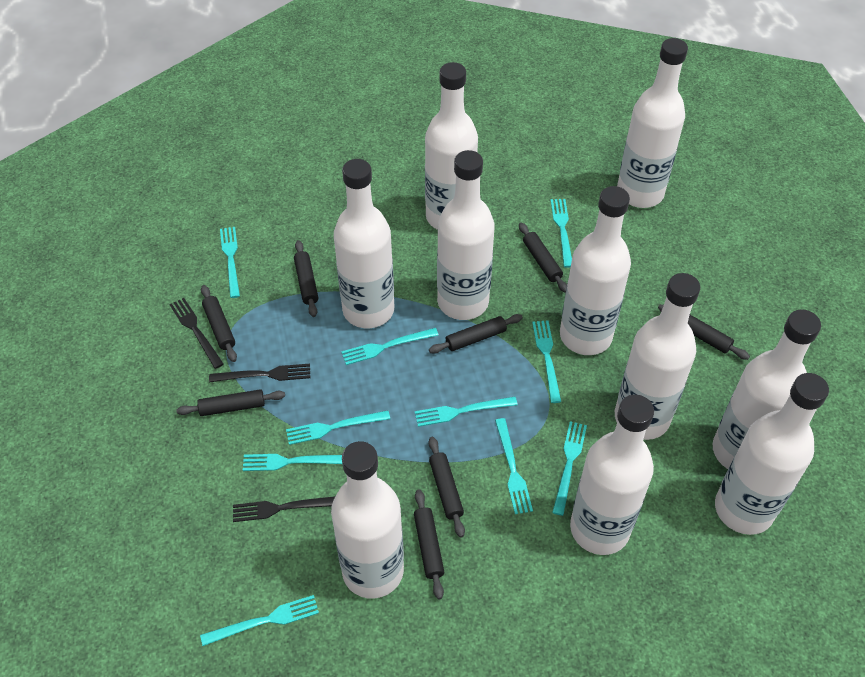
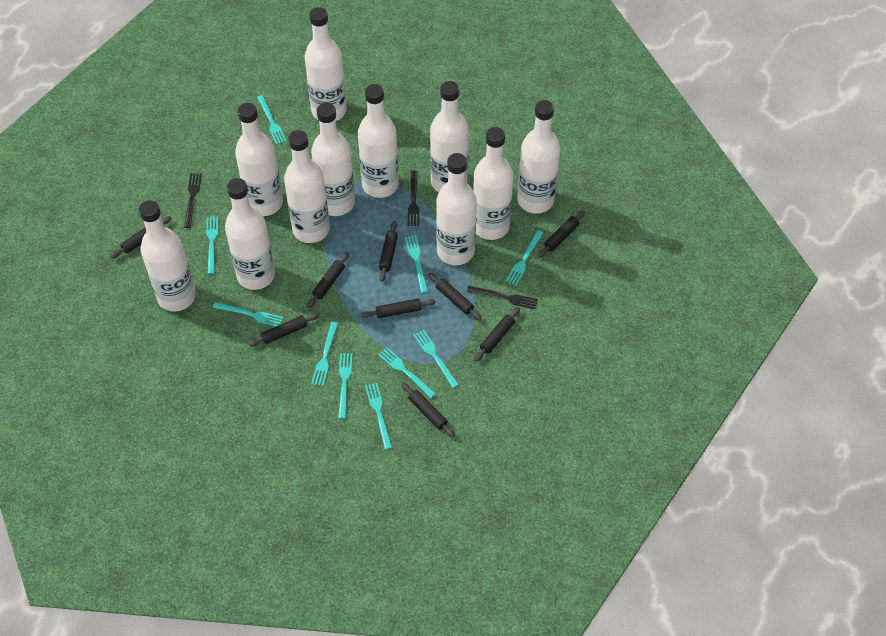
black rolling pin: 8 -> 9
white bottle: 10 -> 11

